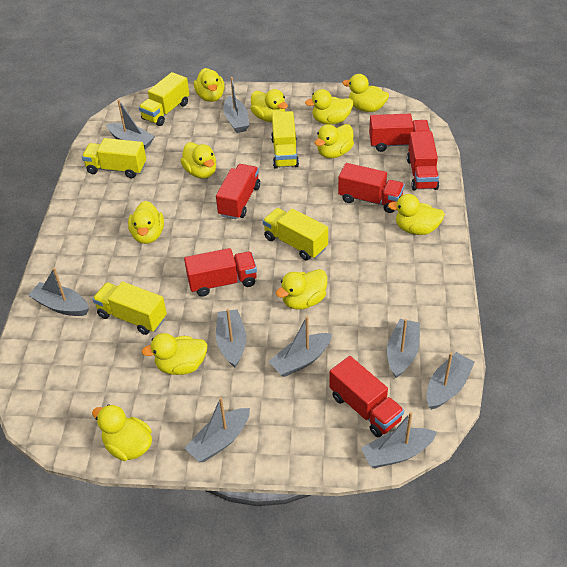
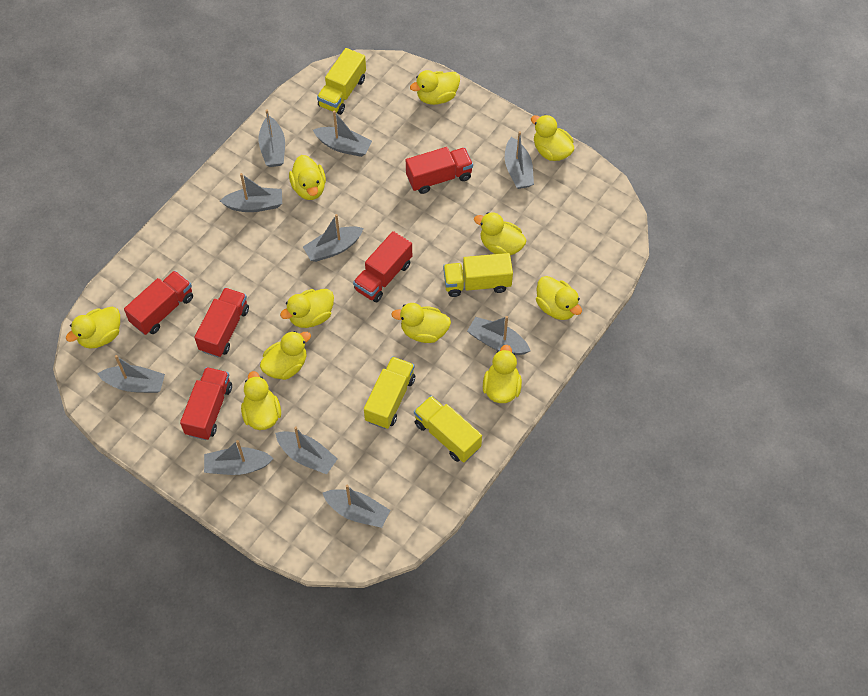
grey boat: 9 -> 10
red truck: 6 -> 5
yellow truck: 5 -> 4

